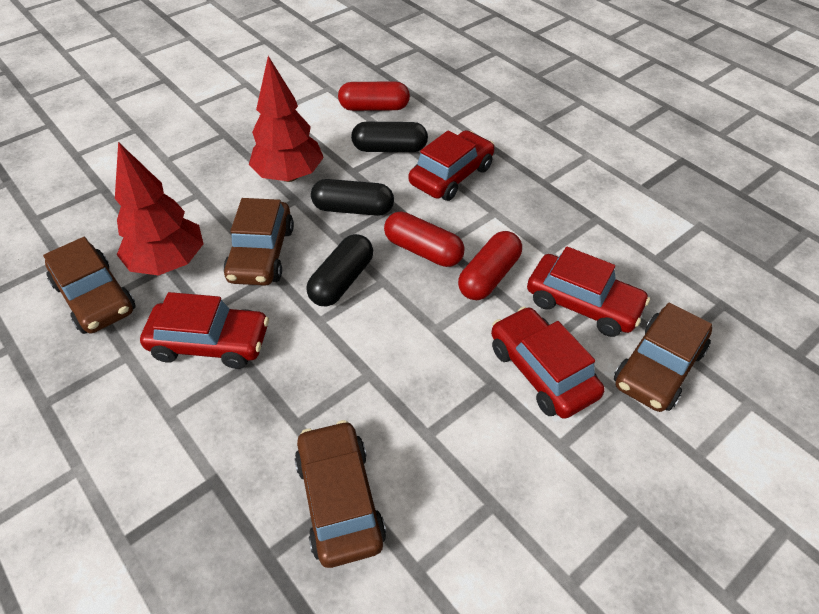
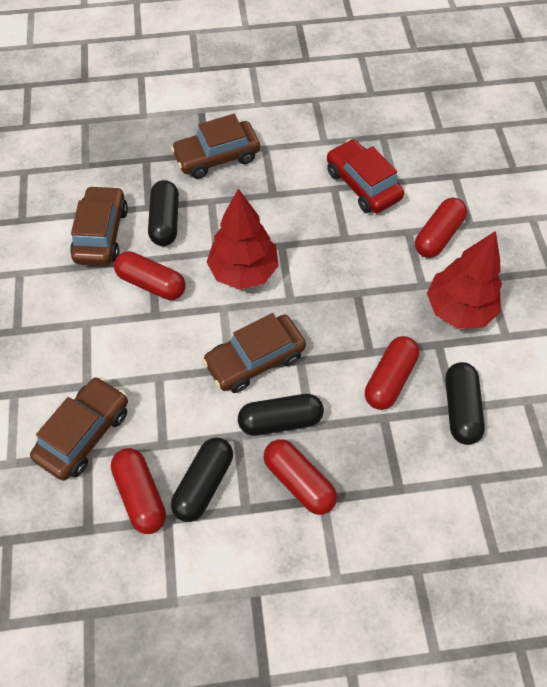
black capsule: 3 -> 4
red capsule: 3 -> 5
red car: 4 -> 1

